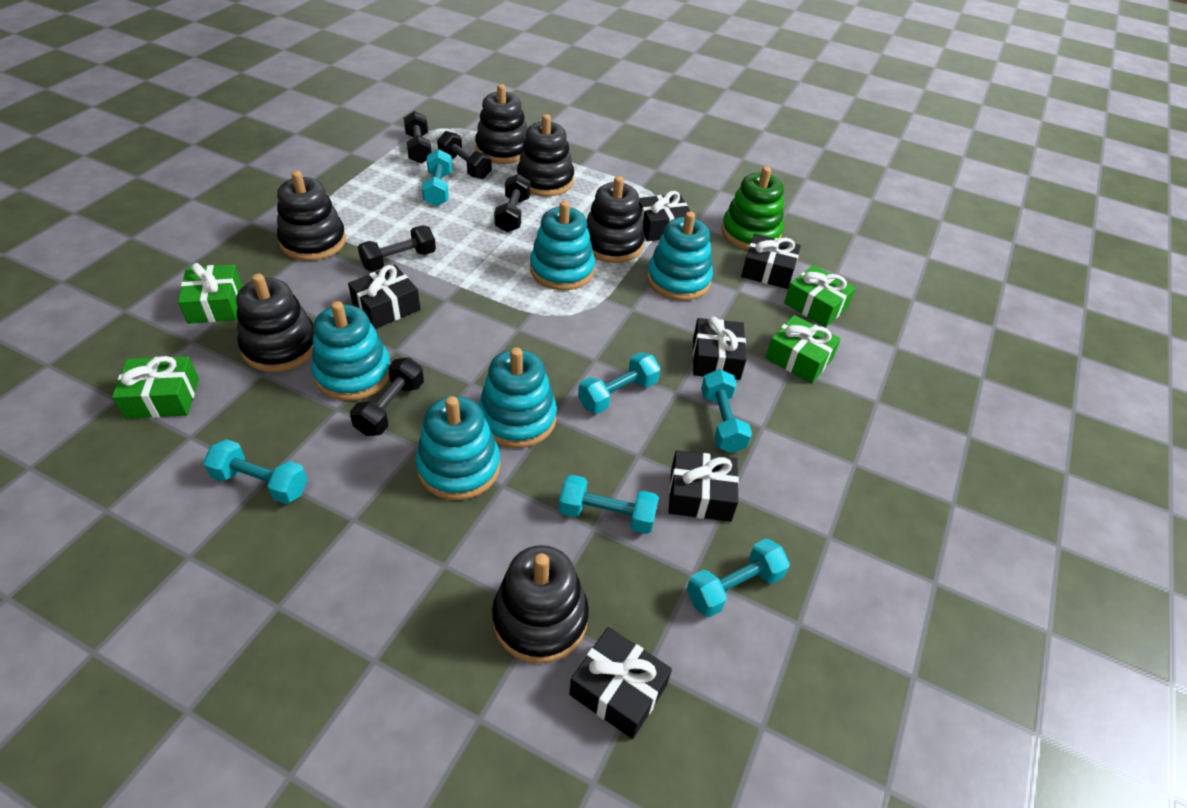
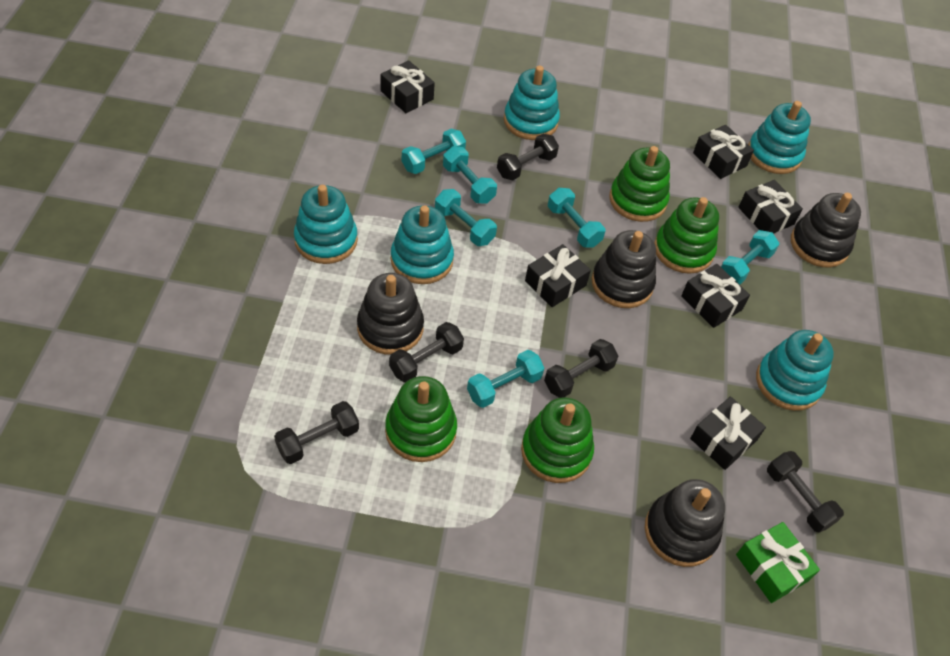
black stacking toy: 6 -> 4
green gift: 4 -> 1
green stacking toy: 1 -> 4

